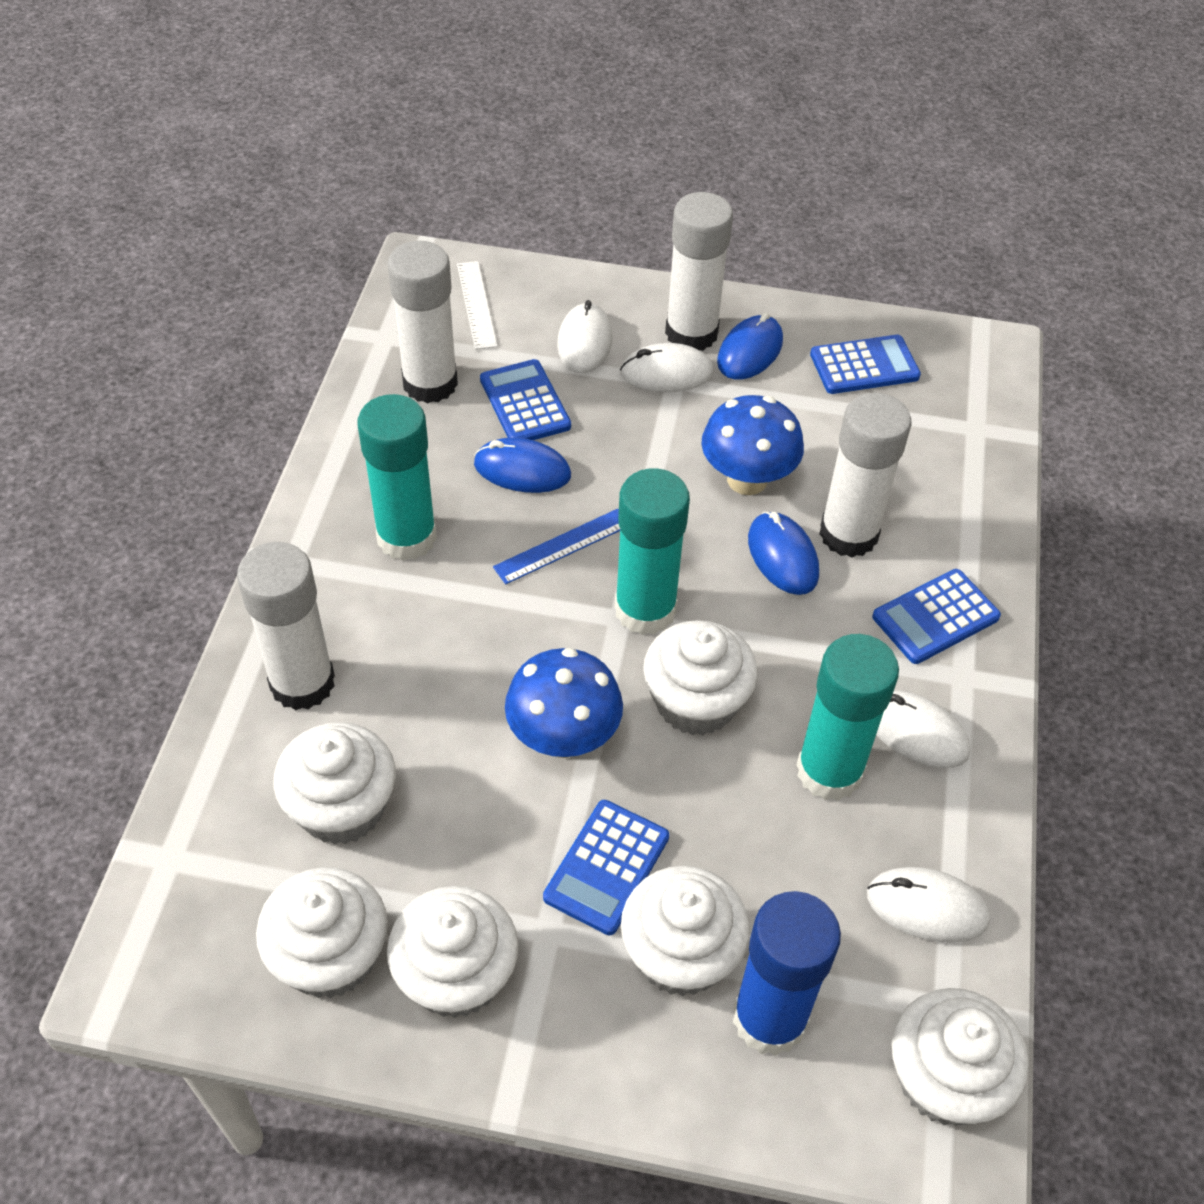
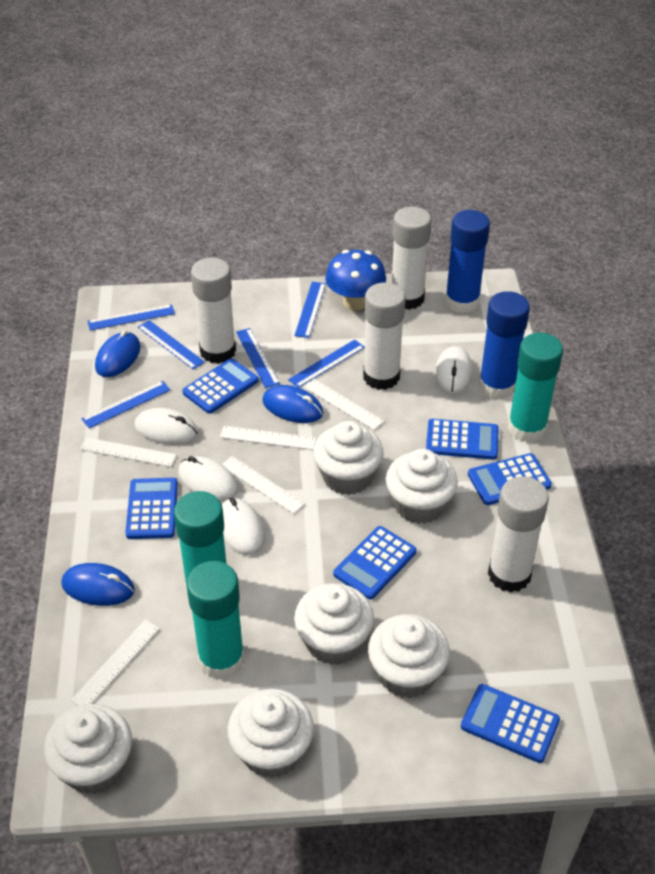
blue calculator: 4 -> 6
blue glue stick: 1 -> 2
blue mushroom: 2 -> 1
blue ruler: 1 -> 6
white ruler: 1 -> 5

